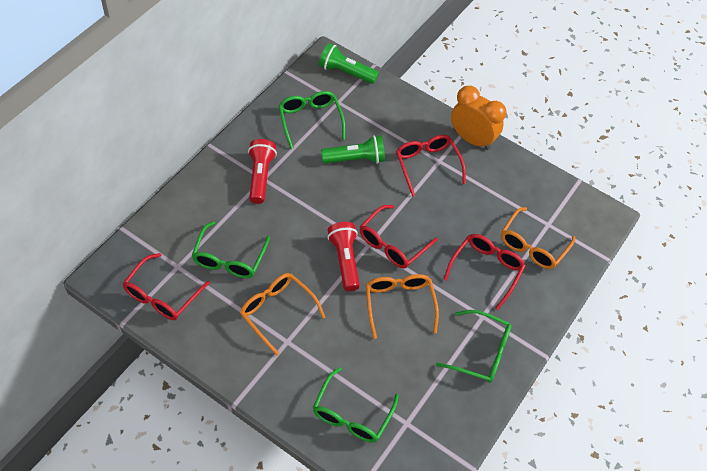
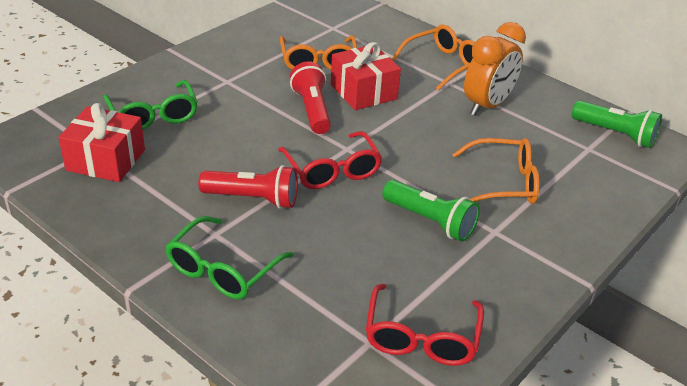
green glasses: 4 -> 2
red gift: 0 -> 2
red glasses: 4 -> 2

